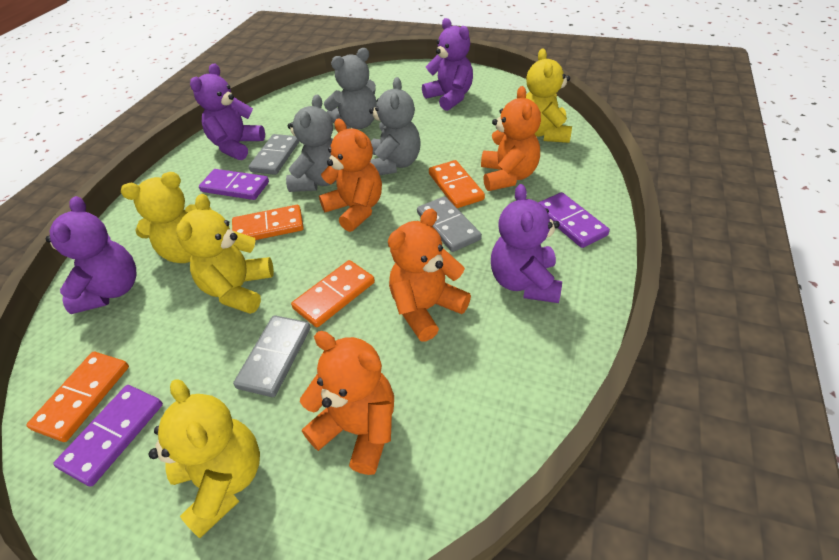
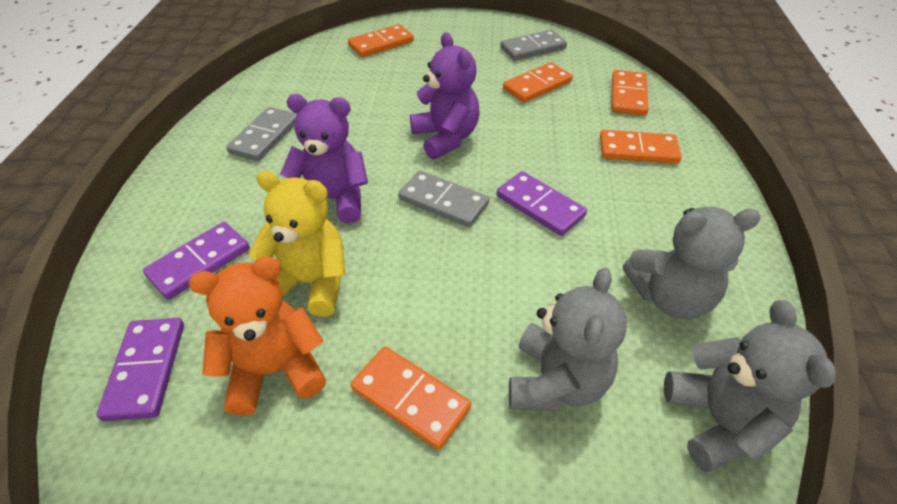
orange domino: 4 -> 5
orange teddy bear: 4 -> 1
purple teddy bear: 4 -> 2
yellow teddy bear: 4 -> 1

